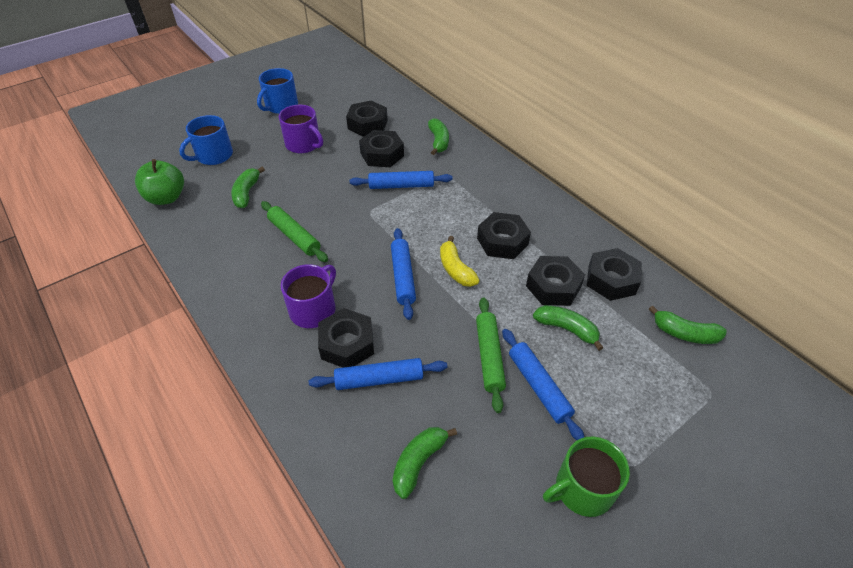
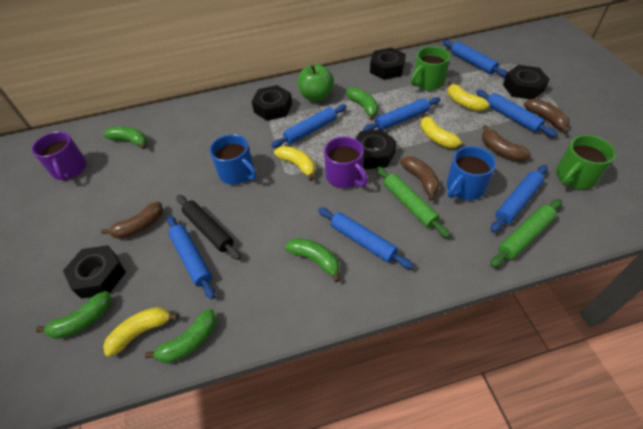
black nut: 6 -> 5
black rolling pin: 0 -> 1
blue rolling pin: 4 -> 7
brown banana: 0 -> 4
green mug: 1 -> 2
yellow banana: 1 -> 4

